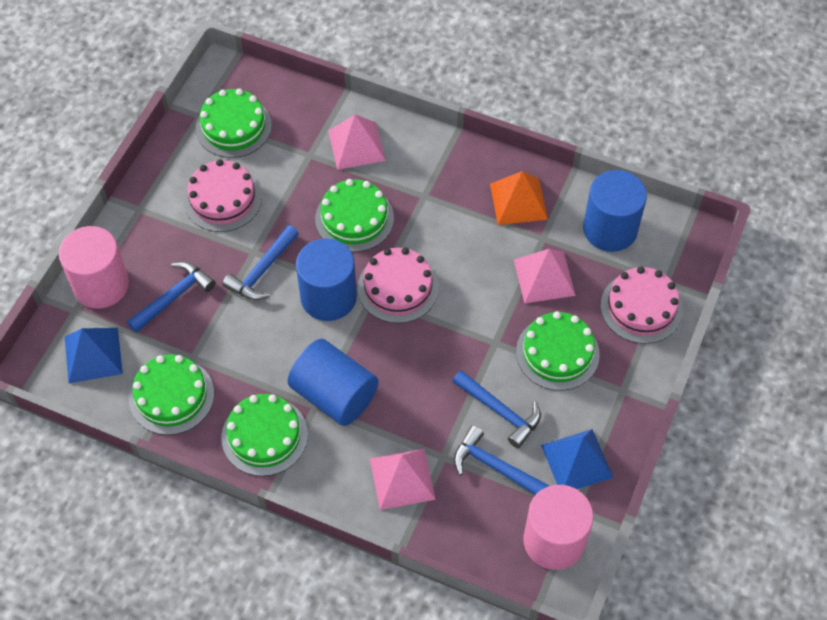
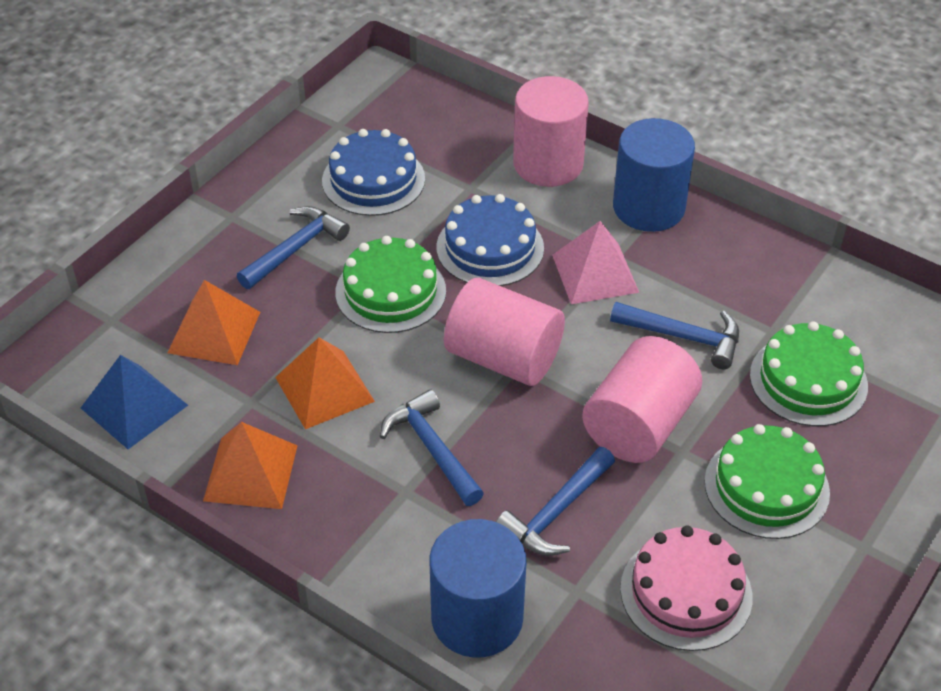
blue cake: 0 -> 2
blue cylinder: 3 -> 2
blue pyramid: 2 -> 1
green cake: 5 -> 3
orange pyramid: 1 -> 3
pink cake: 3 -> 1
pink cylinder: 2 -> 3
pink pyramid: 3 -> 1

